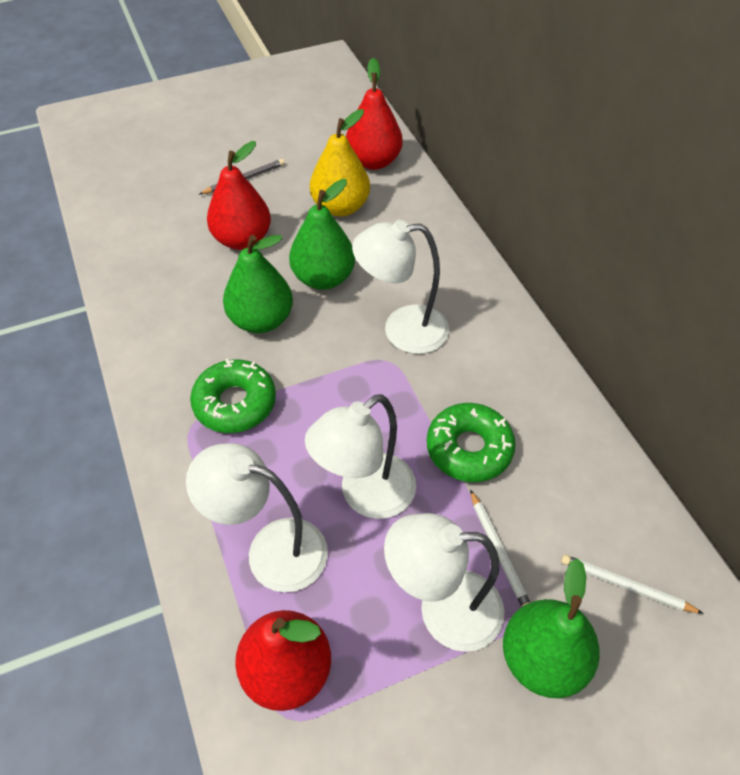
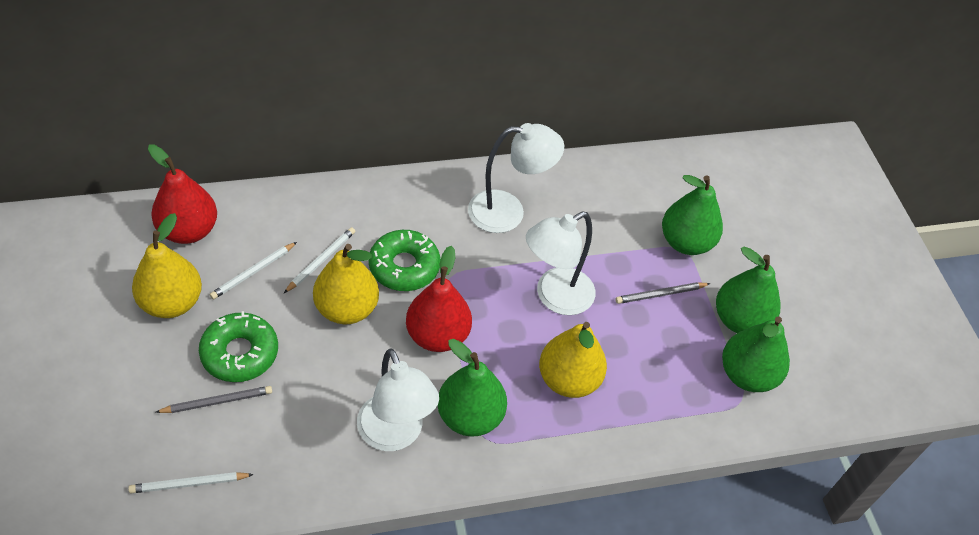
green pear: 3 -> 4
grey pencil: 1 -> 2
red pear: 3 -> 2
white lamp: 4 -> 3
white pencil: 2 -> 3
yellow pear: 1 -> 3

